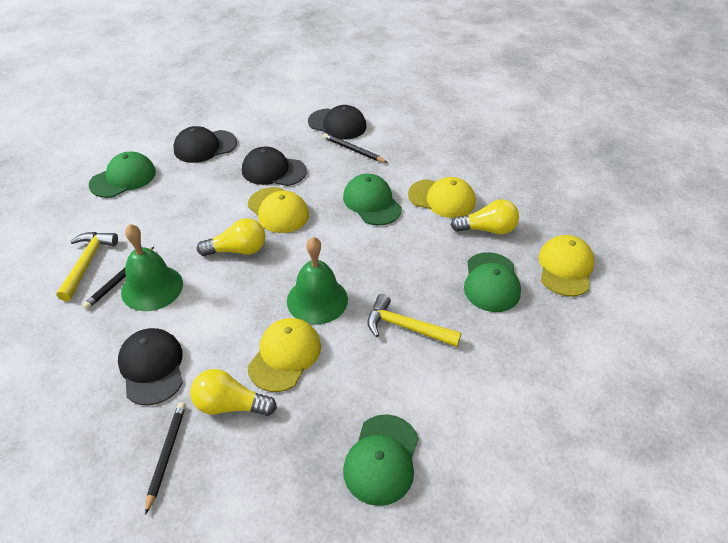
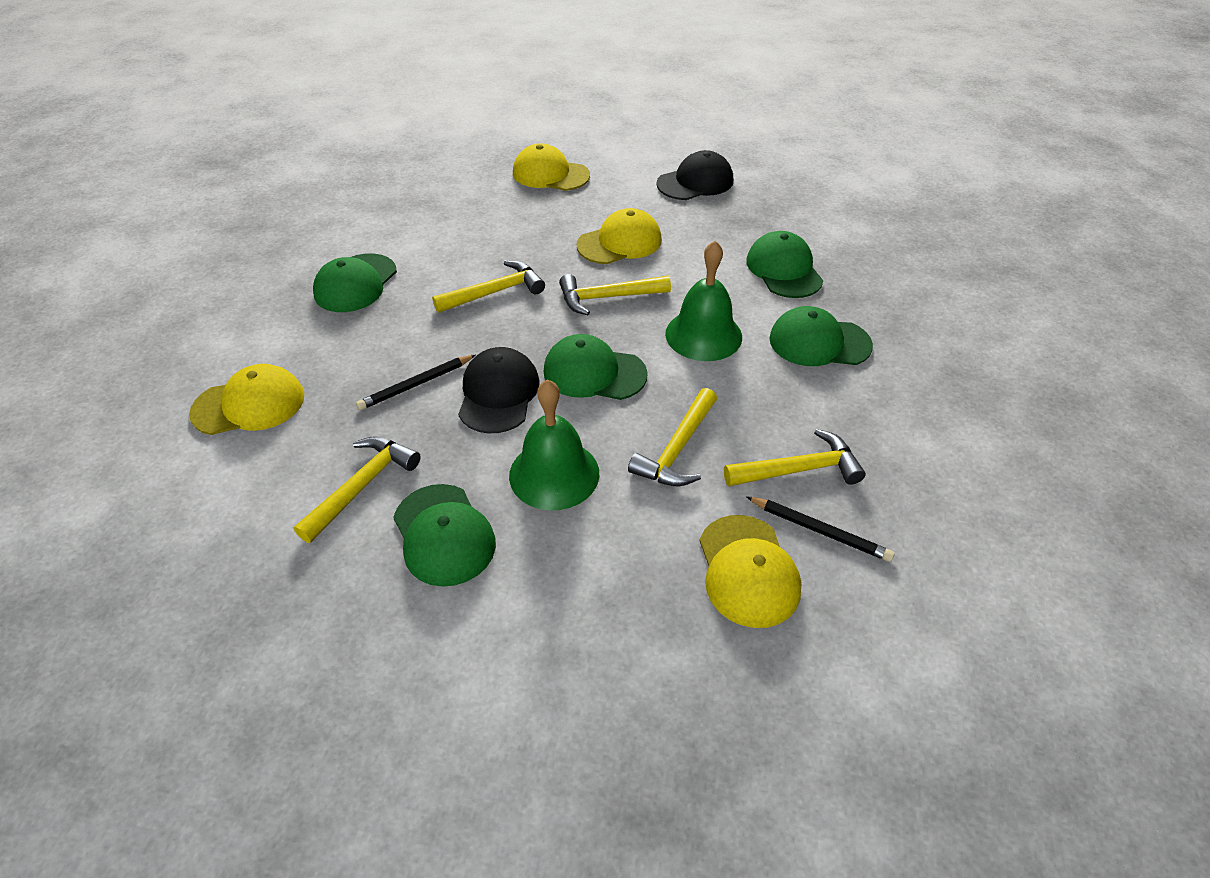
black cap: 4 -> 2
black pencil: 3 -> 2
green cap: 4 -> 5
yellow hammer: 2 -> 5
yellow light bulb: 3 -> 0

